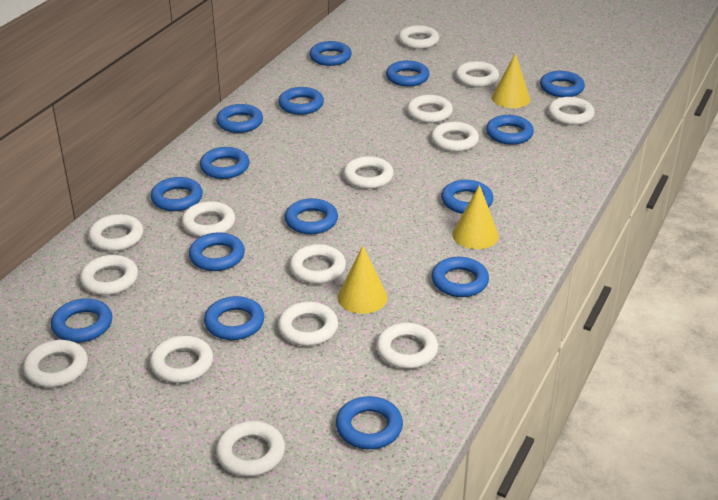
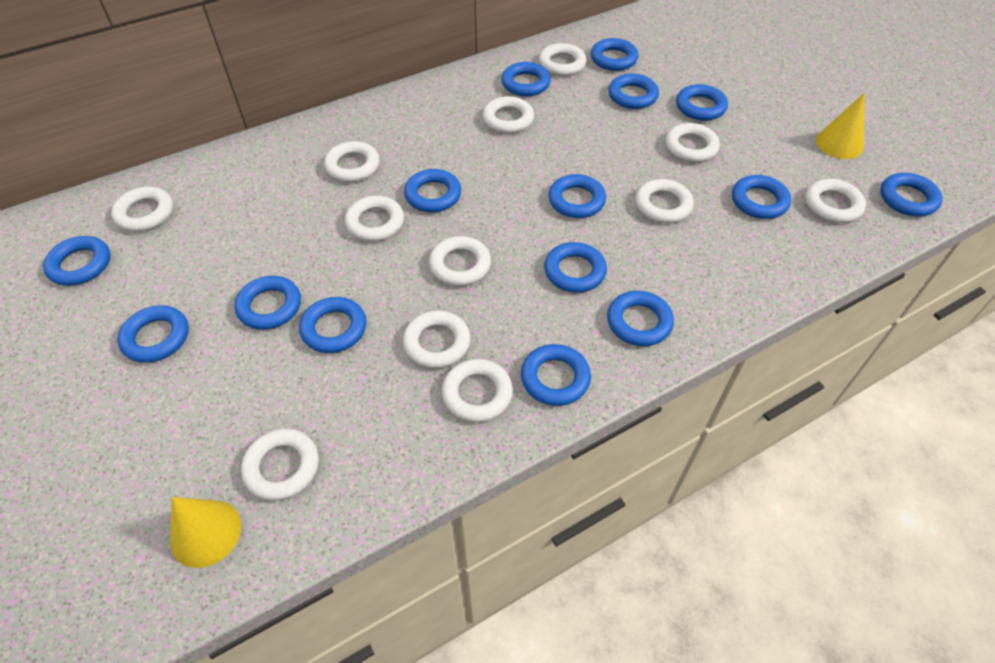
white ring: 15 -> 12
yellow cone: 3 -> 2

